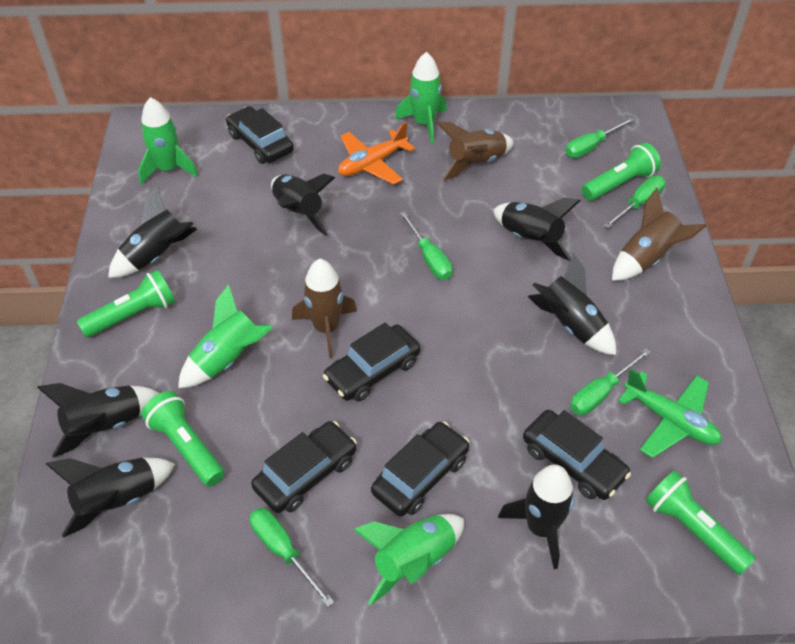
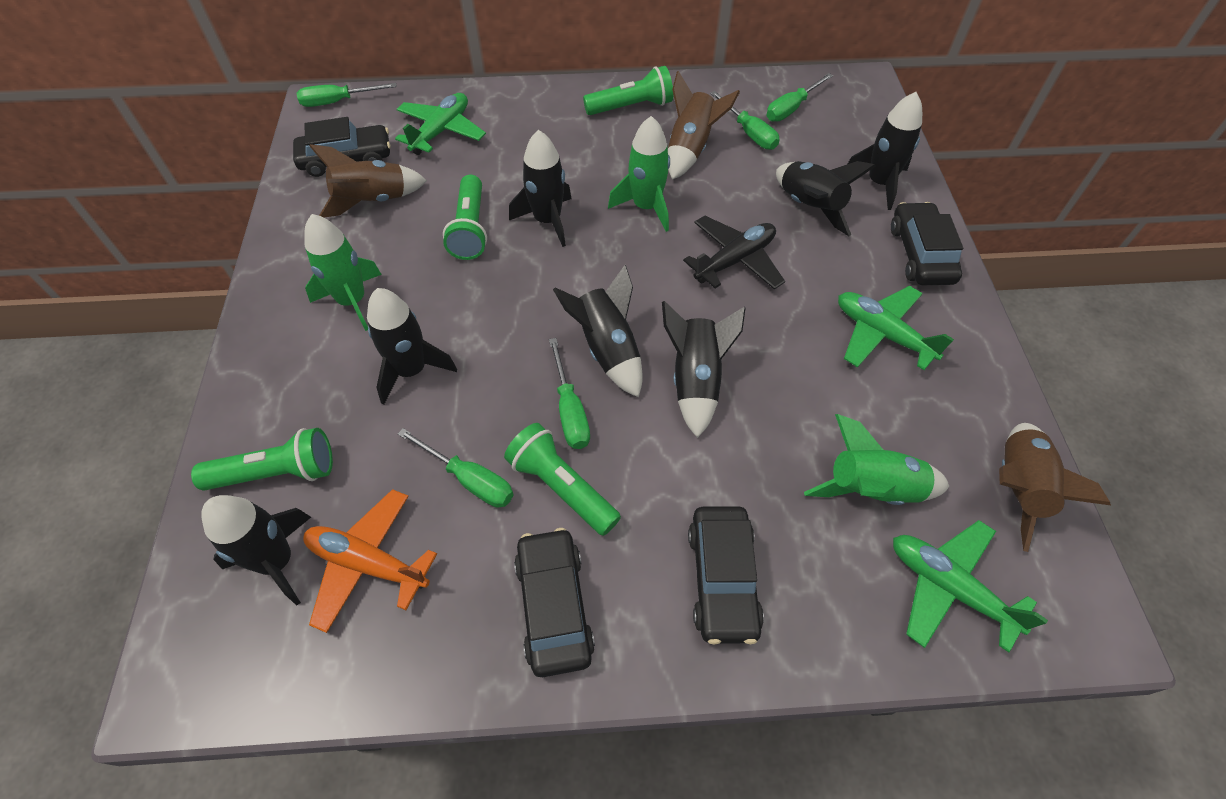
black car: 5 -> 4
black plane: 0 -> 1
green plane: 1 -> 3
green rocket: 4 -> 3

